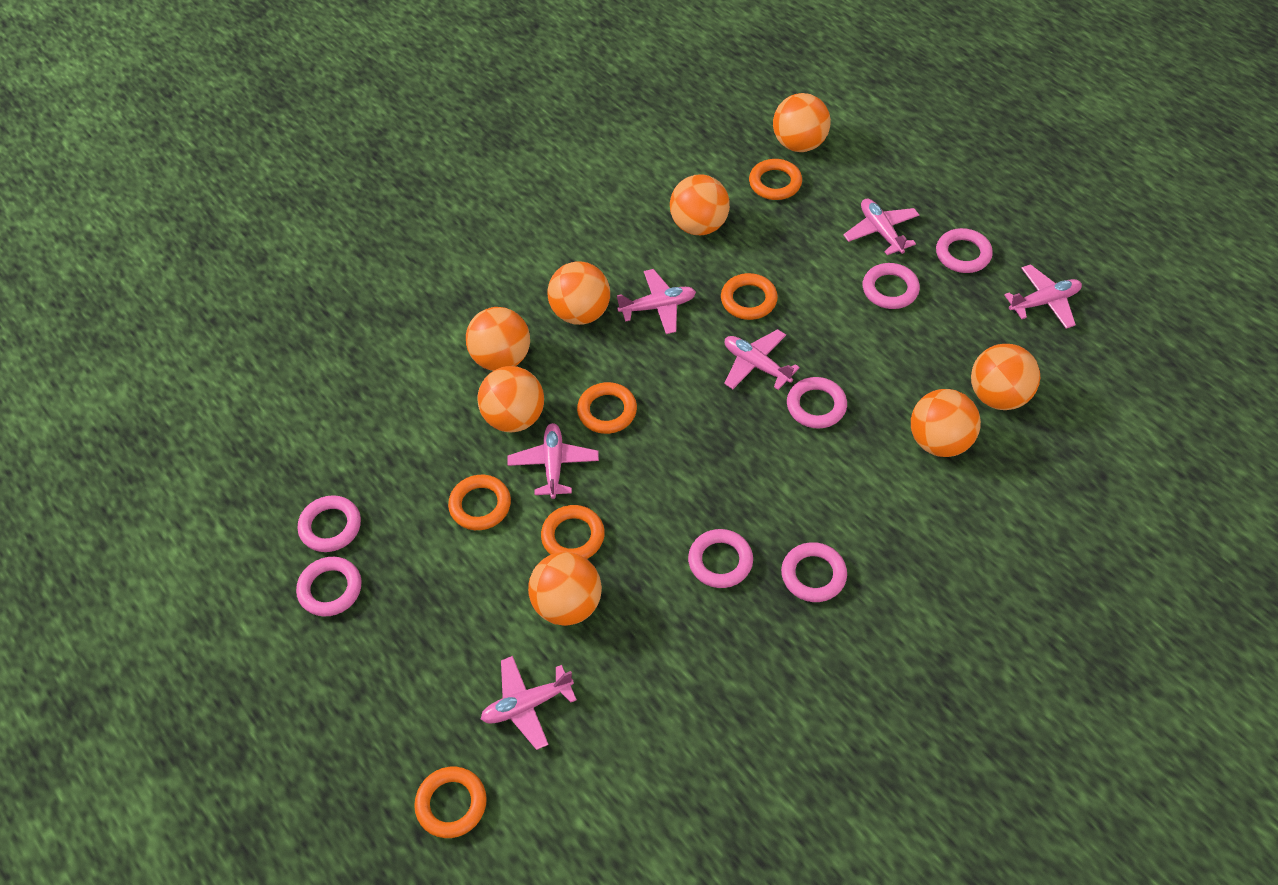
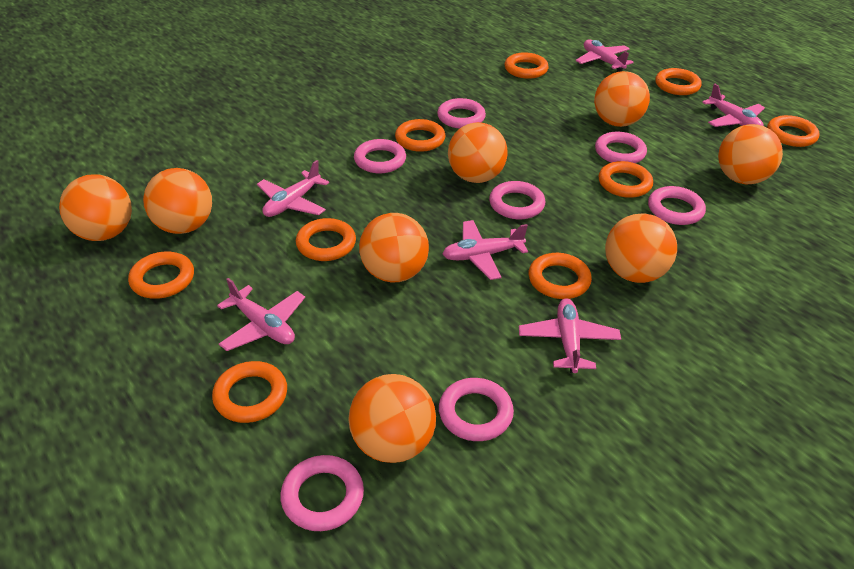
orange ring: 6 -> 9

